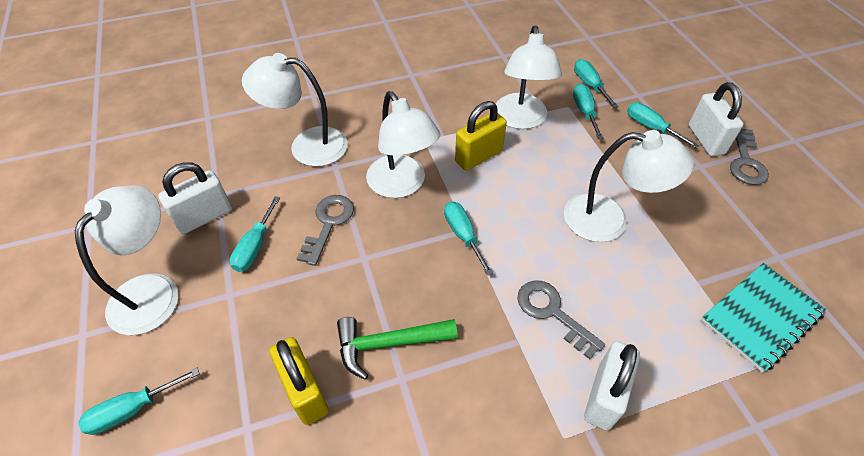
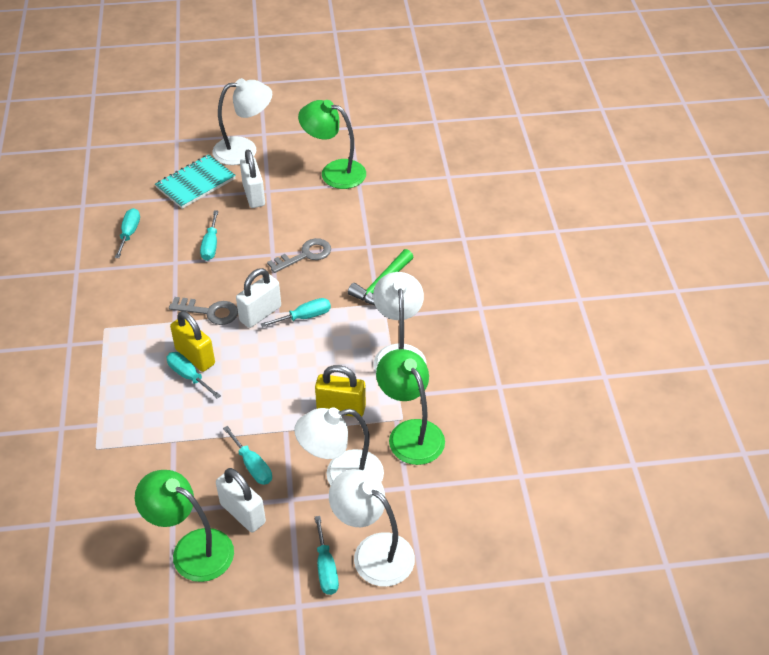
green lamp: 0 -> 3
grey key: 3 -> 2
white lamp: 5 -> 4

